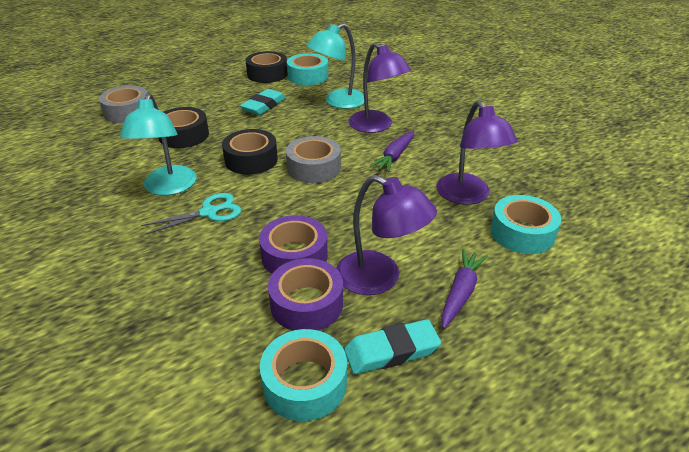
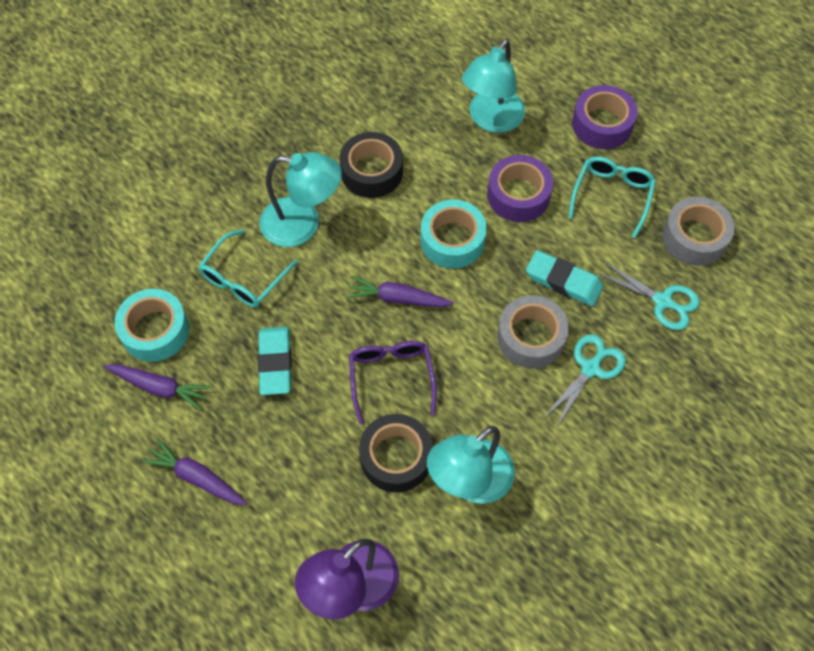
black tape: 3 -> 2
purple carrot: 2 -> 3
purple glasses: 0 -> 1
purple lamp: 3 -> 1
turquoise glasses: 0 -> 2
turquoise lamp: 2 -> 3
turquoise scissors: 1 -> 2
turquoise tape: 3 -> 2

